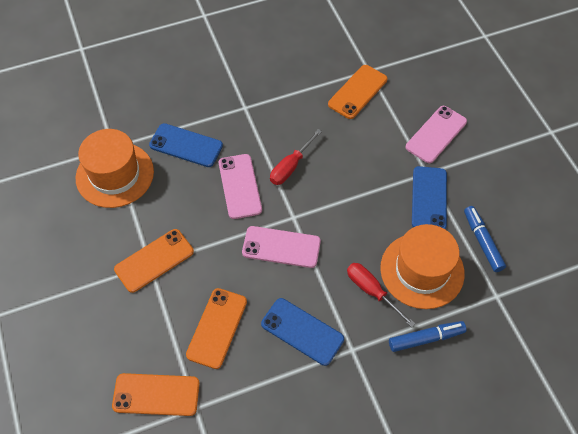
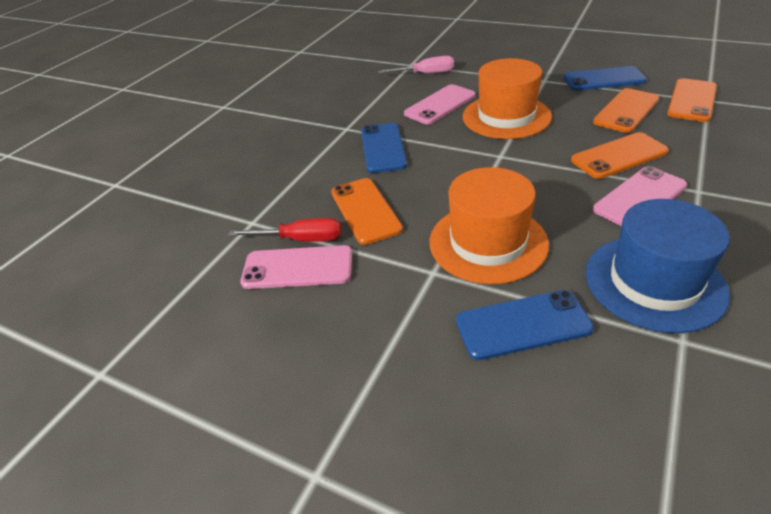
blue hat: 0 -> 1
blue marker: 2 -> 0
pink screwdriver: 0 -> 1
red screwdriver: 2 -> 1

